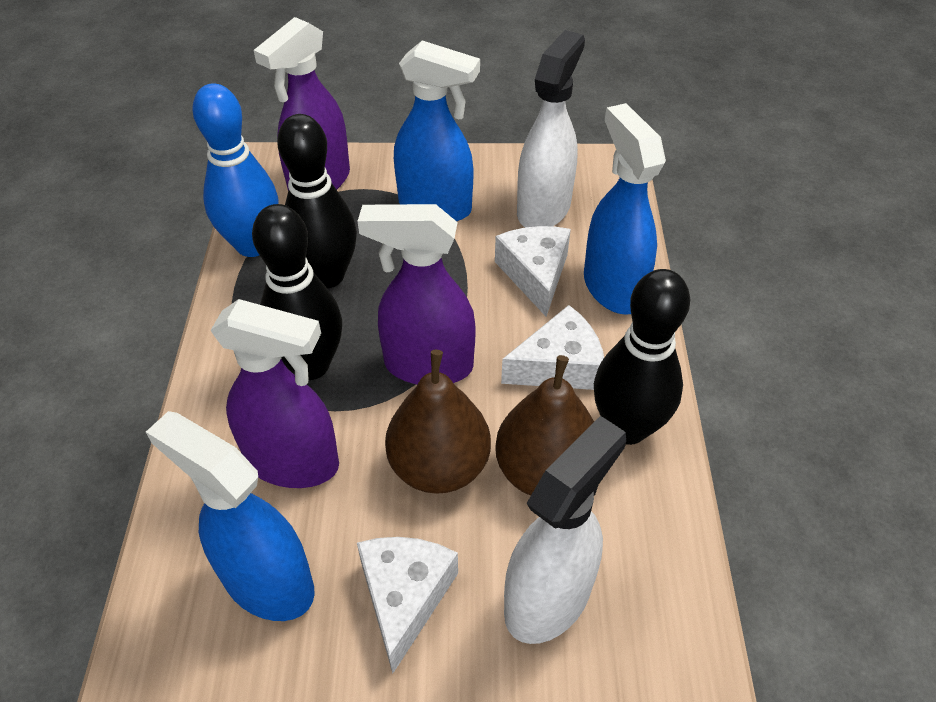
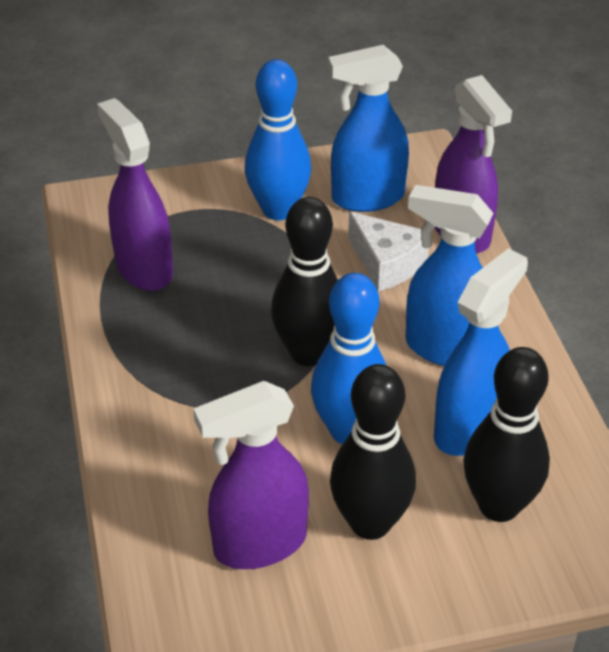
blue bowling pin: 1 -> 2
brown pear: 2 -> 0
white cheese: 3 -> 1
white spray bottle: 2 -> 0

